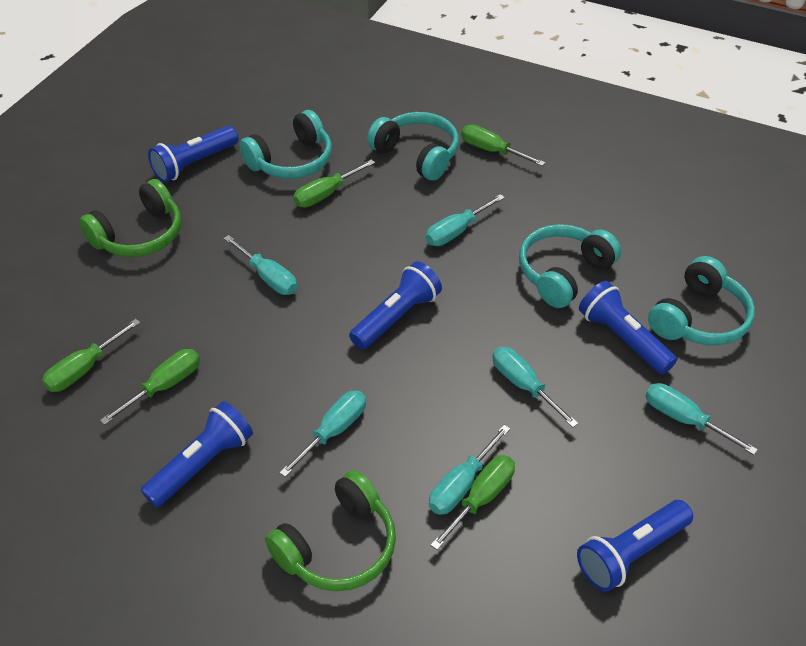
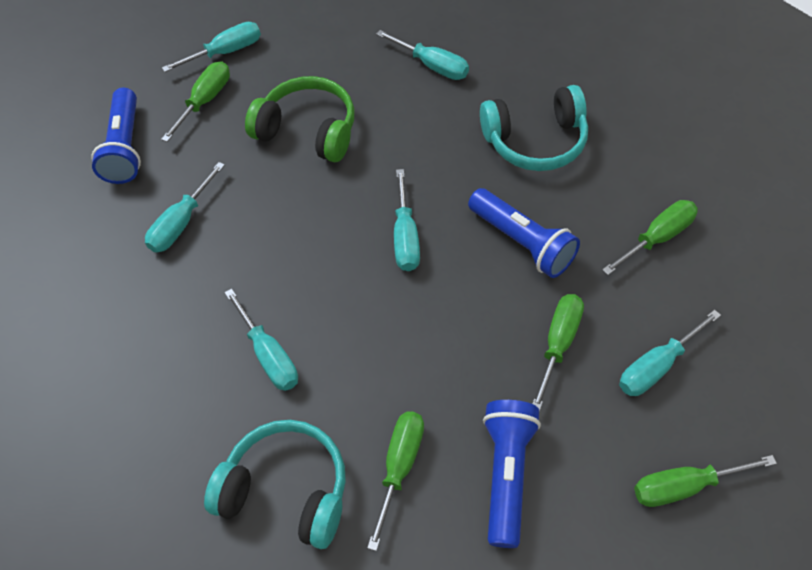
blue flashlight: 5 -> 3
green headphones: 2 -> 1
turquoise headphones: 4 -> 2

